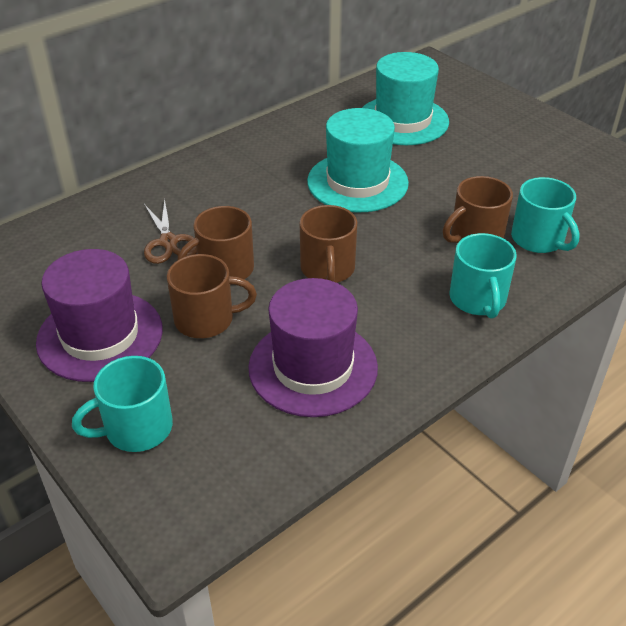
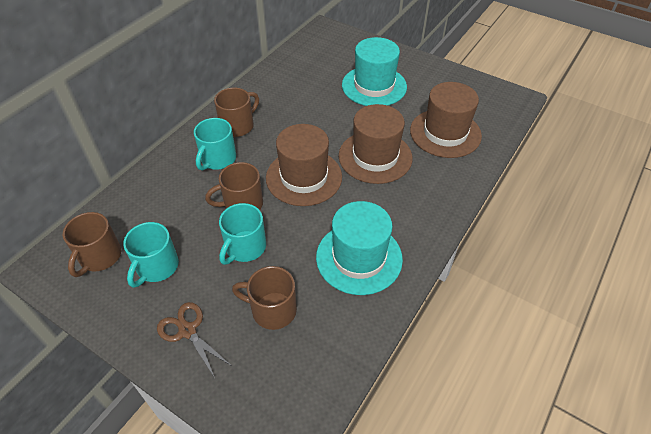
brown hat: 0 -> 3
purple hat: 2 -> 0

